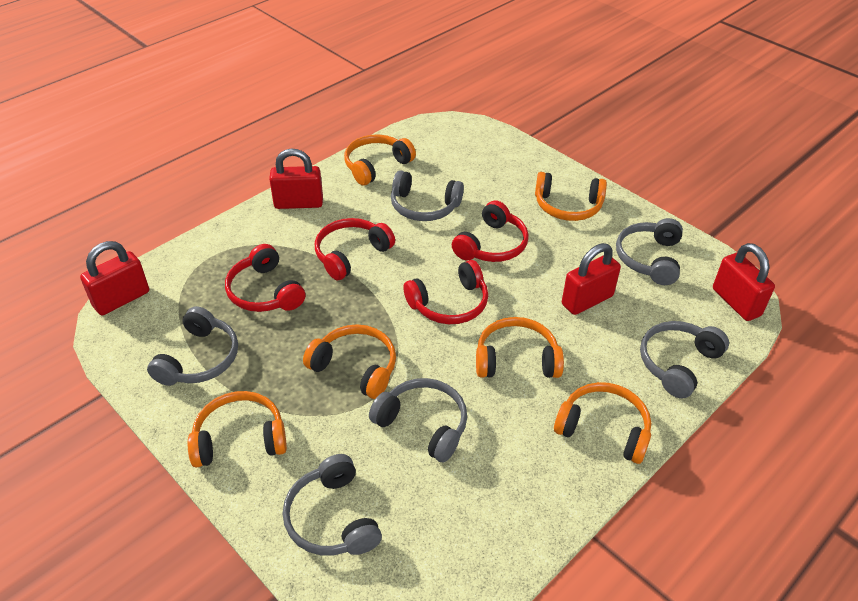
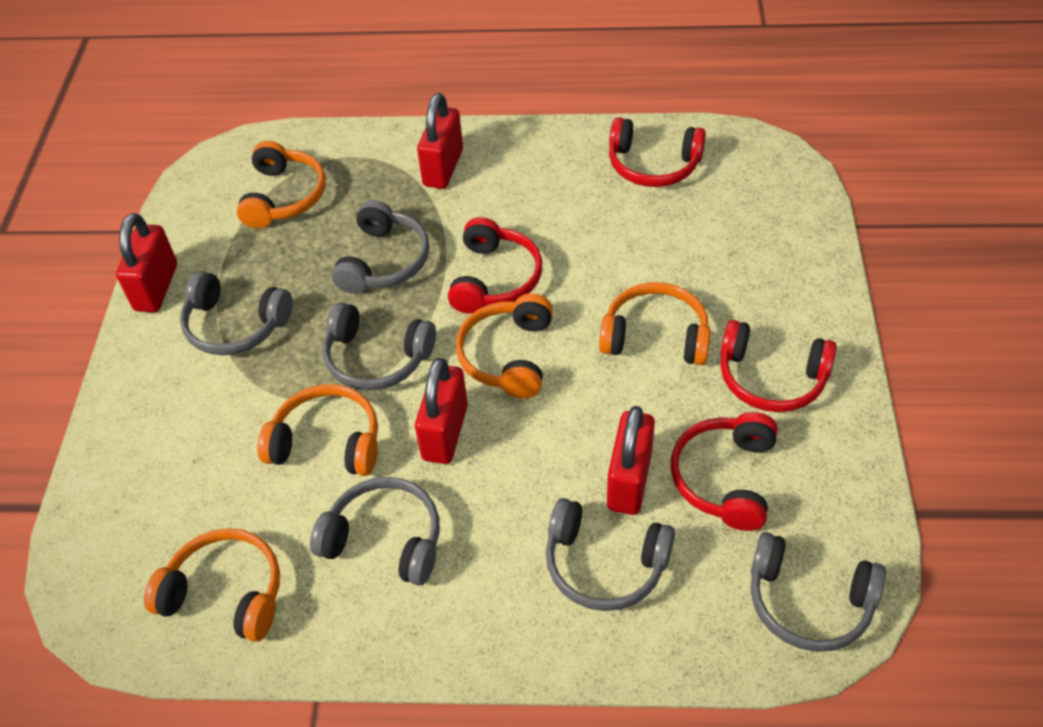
orange headphones: 6 -> 5

